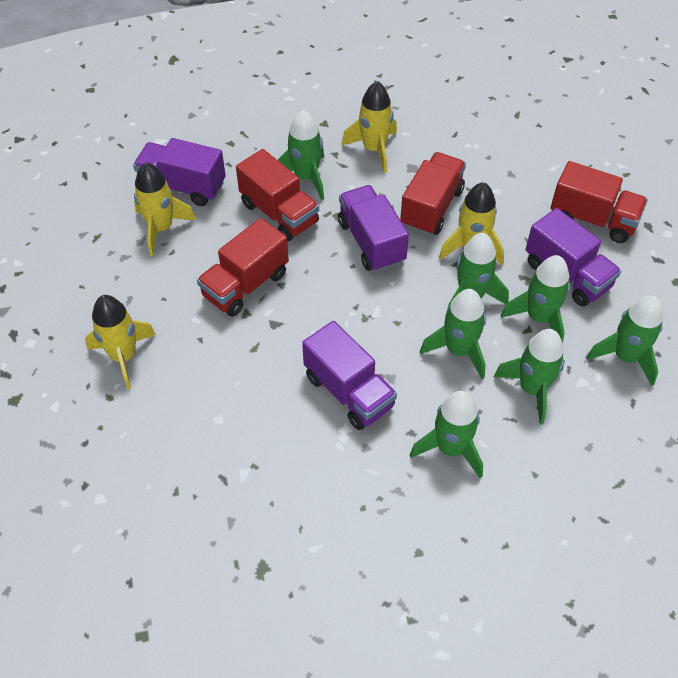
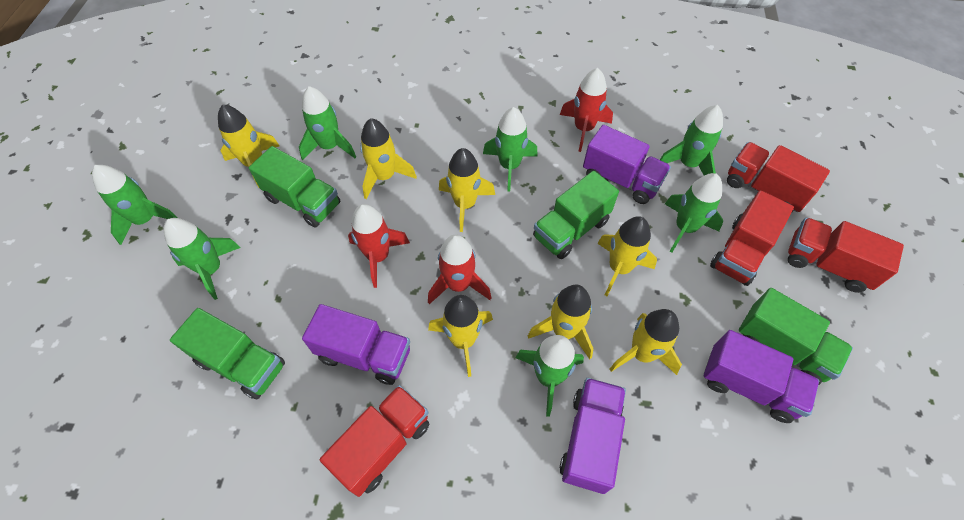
green truck: 0 -> 4
red rocket: 0 -> 3
yellow rocket: 4 -> 7

